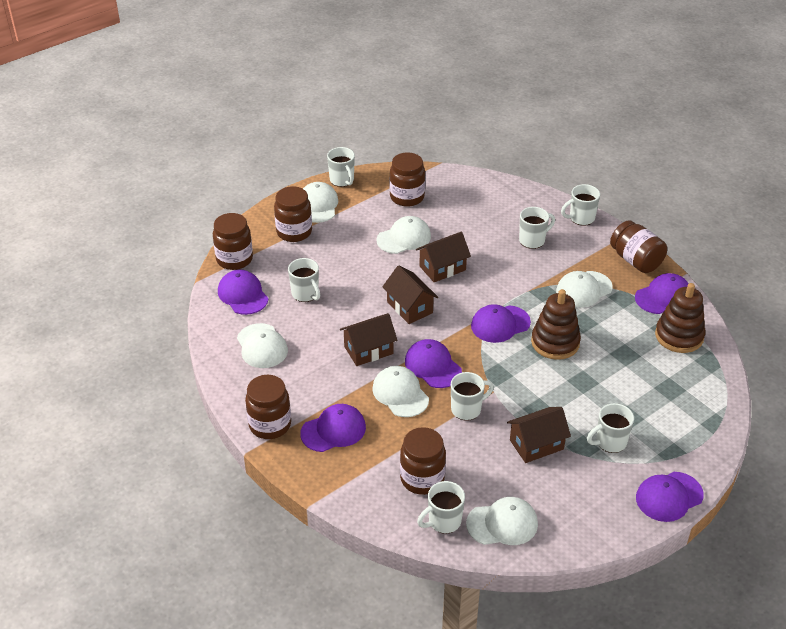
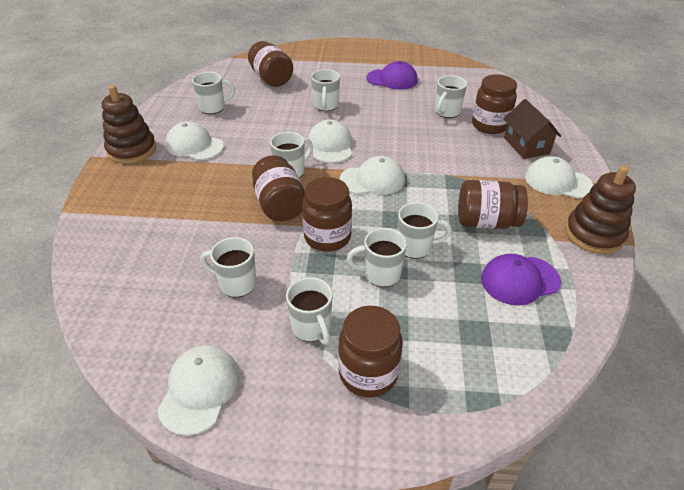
brown house: 4 -> 1
purple cap: 6 -> 2
white cap: 6 -> 5
white mug: 7 -> 8

